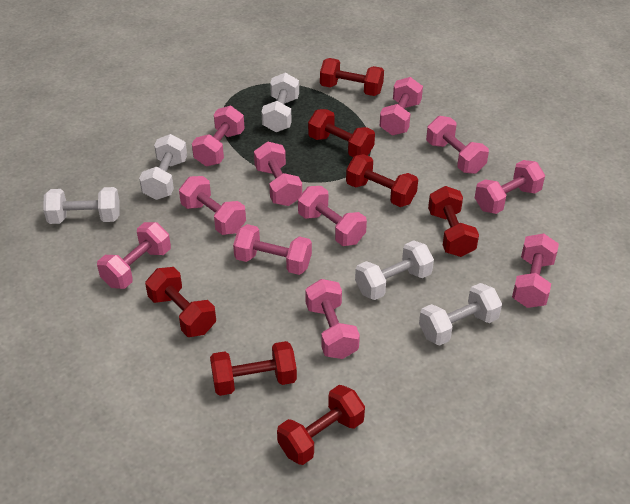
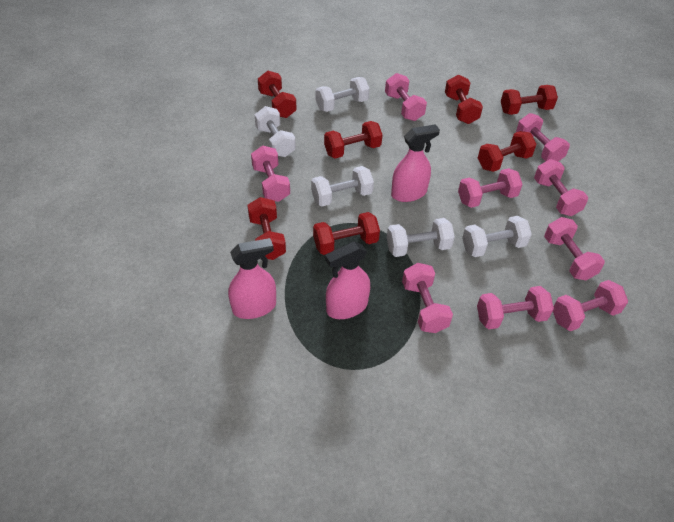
pink dumbbell: 11 -> 9
pink spray bottle: 0 -> 3

